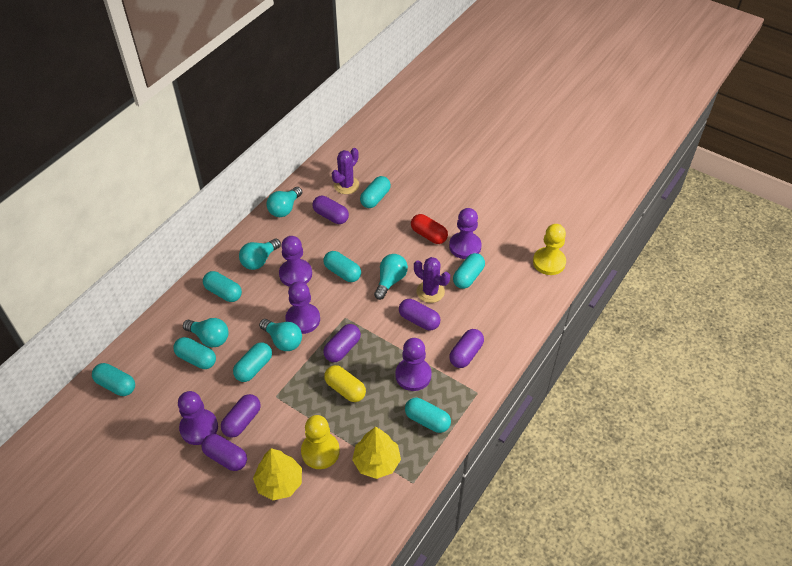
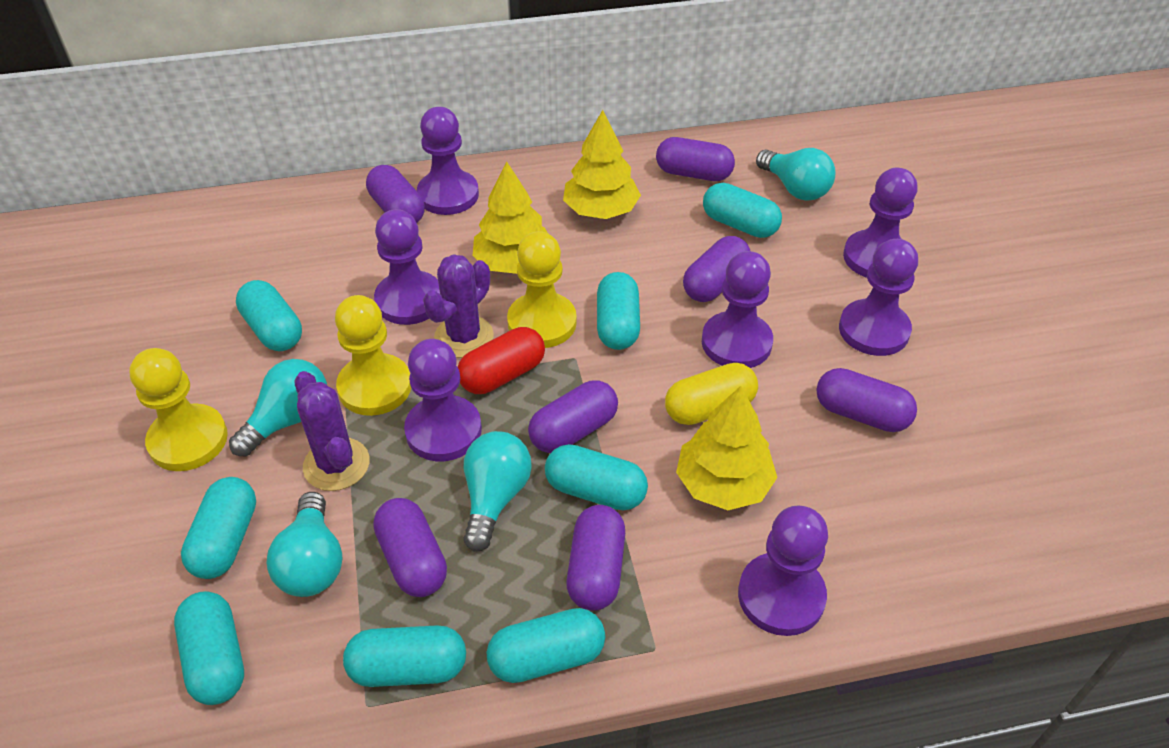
purple capsule: 6 -> 7
purple pawn: 5 -> 7
turquoise light bulb: 5 -> 4
yellow pawn: 2 -> 3
yellow tree: 2 -> 3

